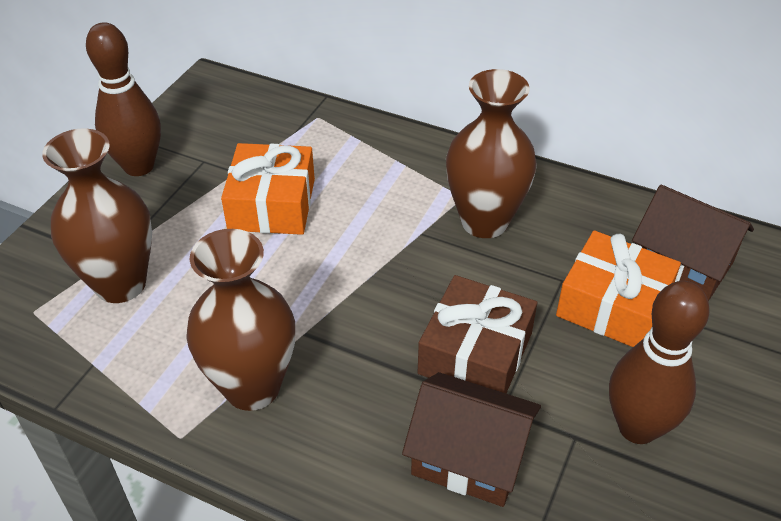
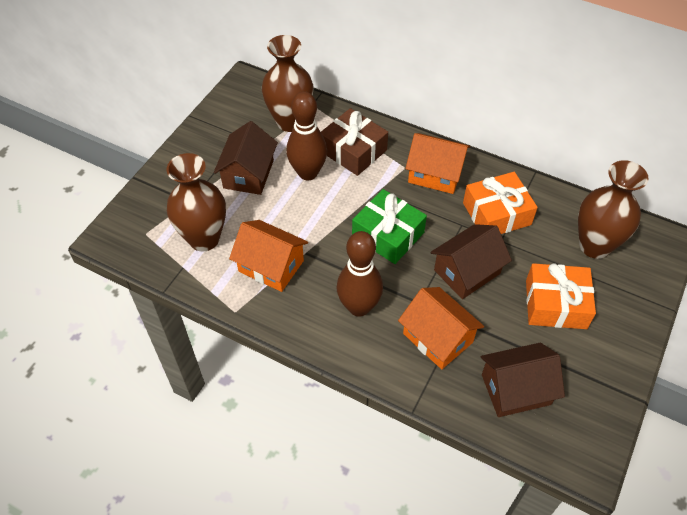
brown house: 2 -> 3
green gift: 0 -> 1
orange house: 0 -> 3

